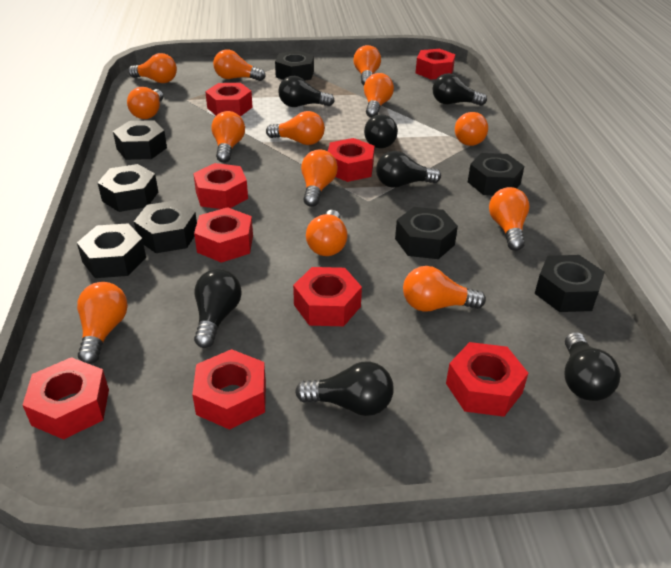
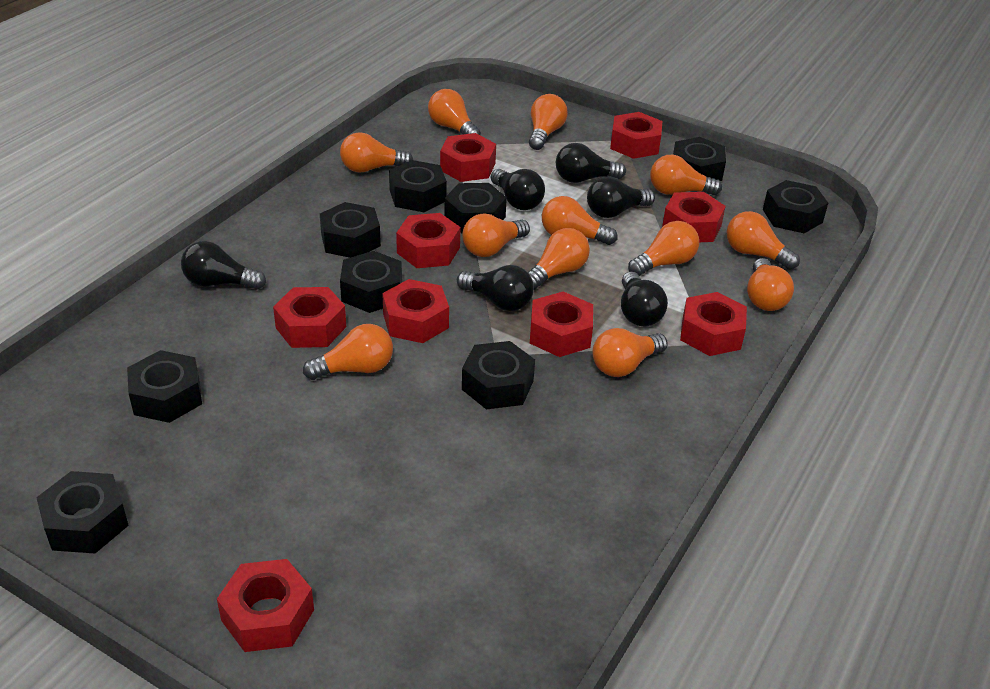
black light bulb: 7 -> 6
black nut: 8 -> 9
orange light bulb: 13 -> 12

